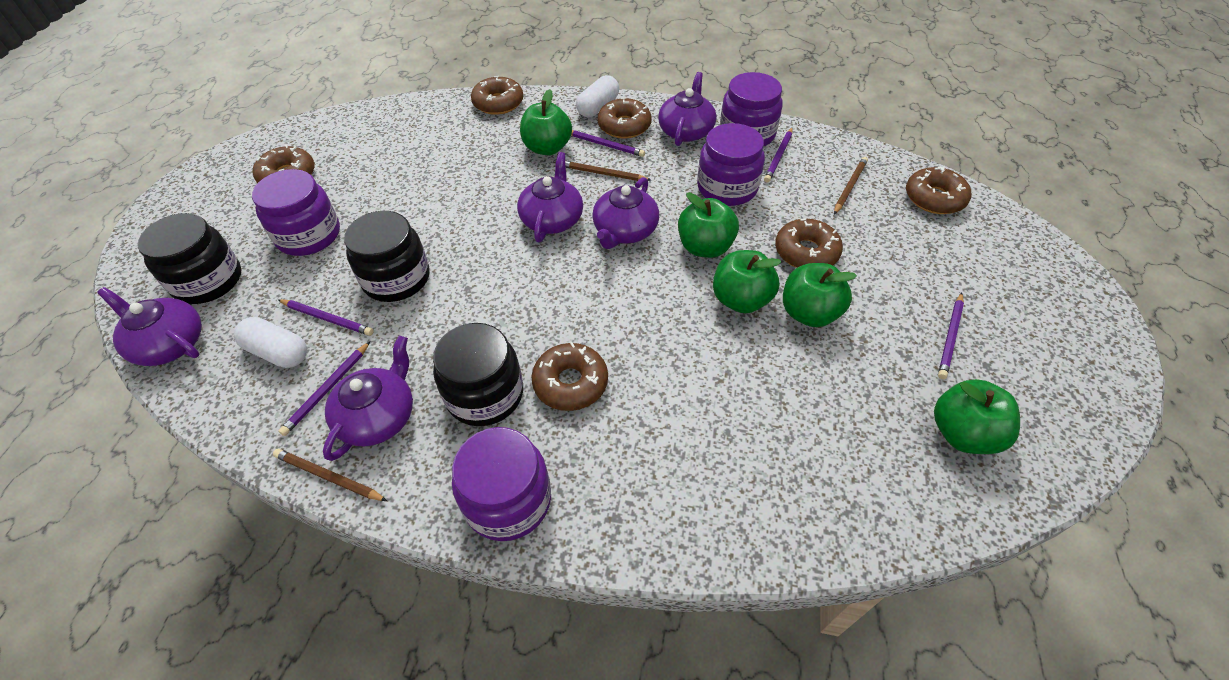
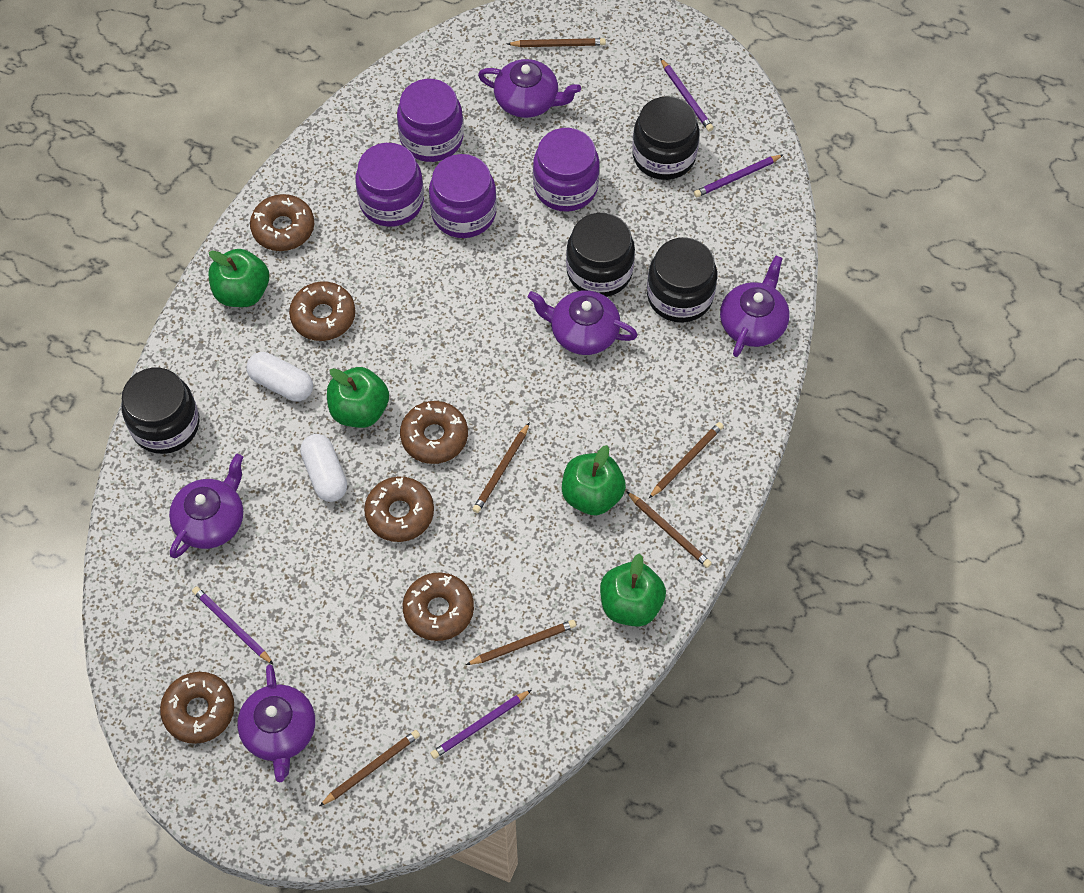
black jar: 3 -> 4
brown pencil: 3 -> 6
green apple: 5 -> 4
purple pencil: 5 -> 4

